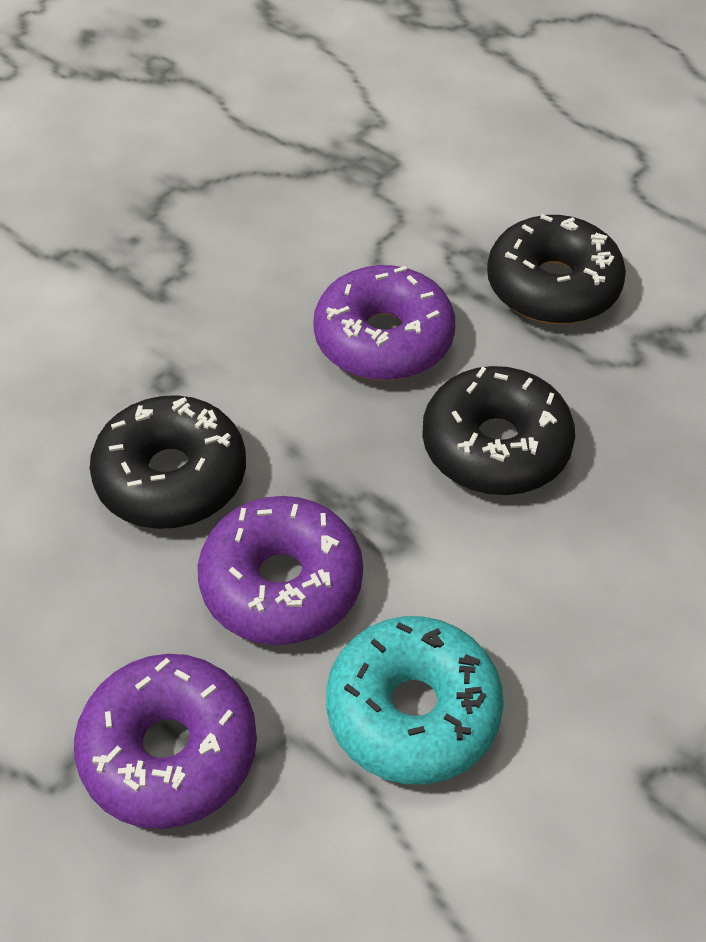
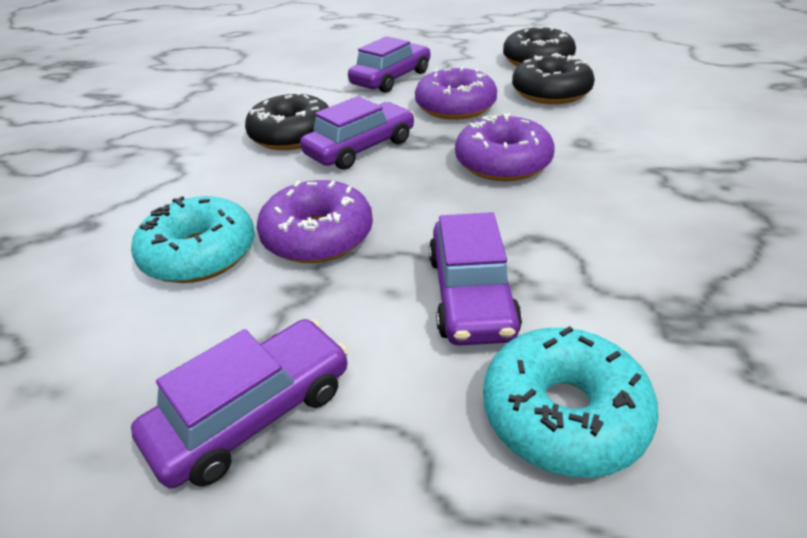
purple car: 0 -> 4
turquoise donut: 1 -> 2

